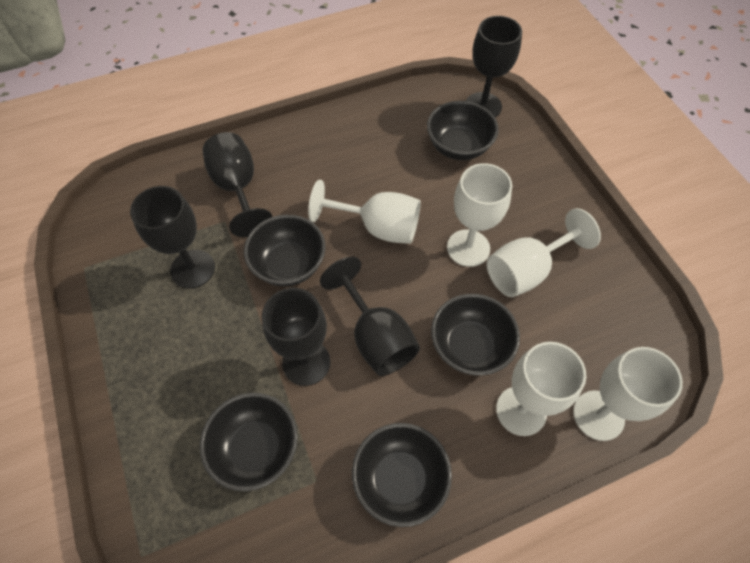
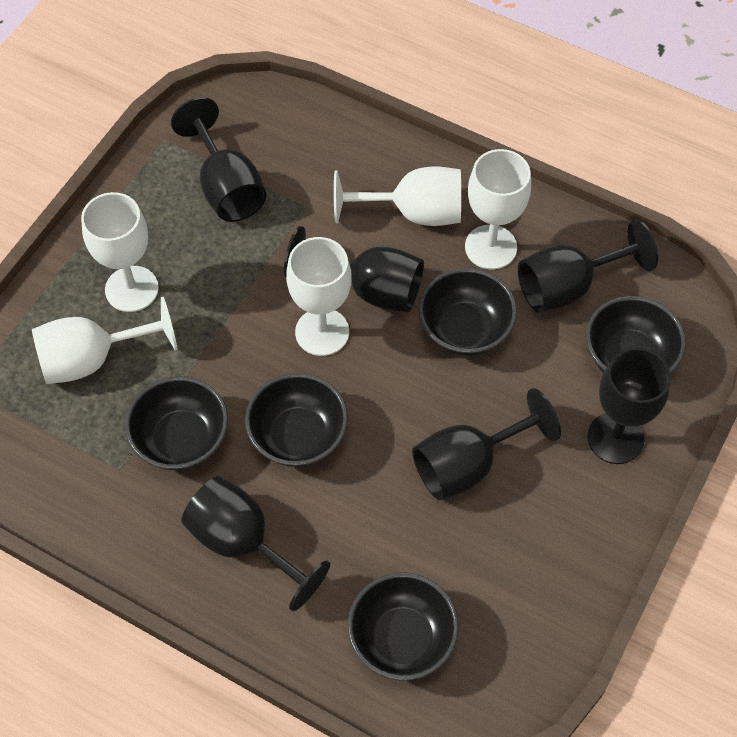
black goblet: 5 -> 6

